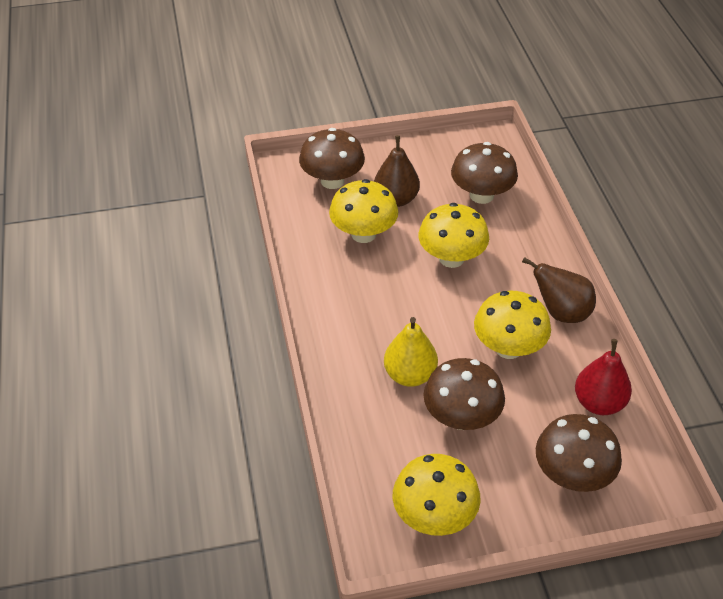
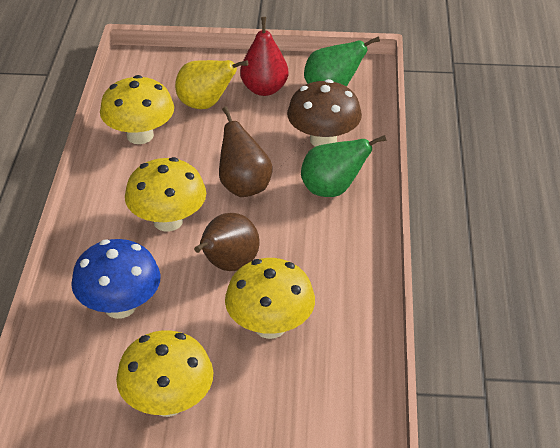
blue mushroom: 0 -> 1
brown mushroom: 4 -> 1
green pear: 0 -> 2

